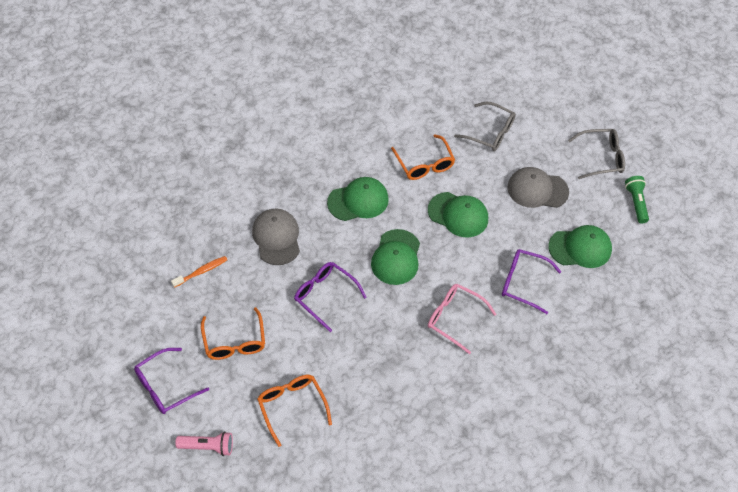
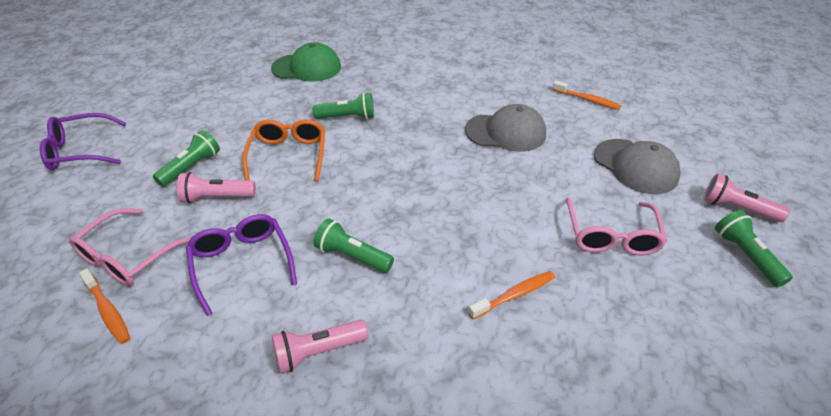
green cap: 4 -> 1
green flashlight: 1 -> 4
grey glasses: 2 -> 0
orange glasses: 3 -> 1
orange toothbrush: 1 -> 3
pink flashlight: 1 -> 3
pink glasses: 1 -> 2
purple glasses: 3 -> 2

